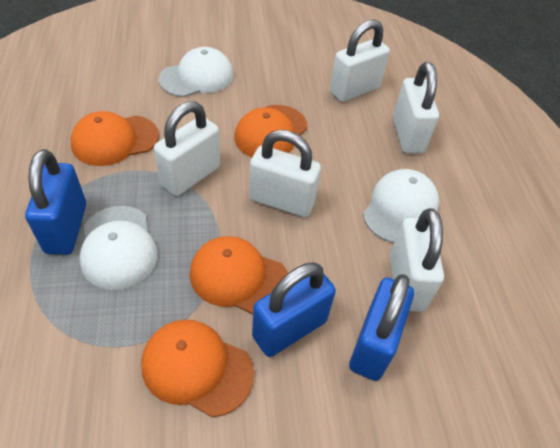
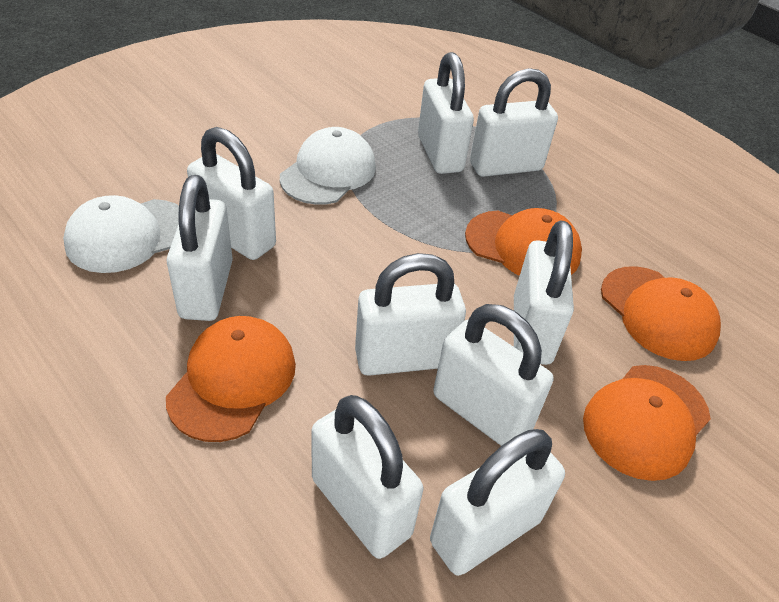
blue padlock: 3 -> 0
white cap: 3 -> 2
white padlock: 5 -> 9

